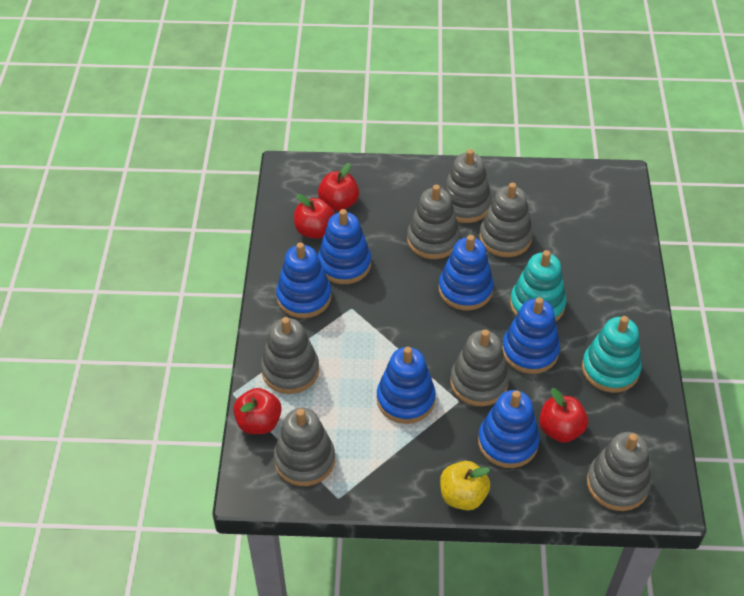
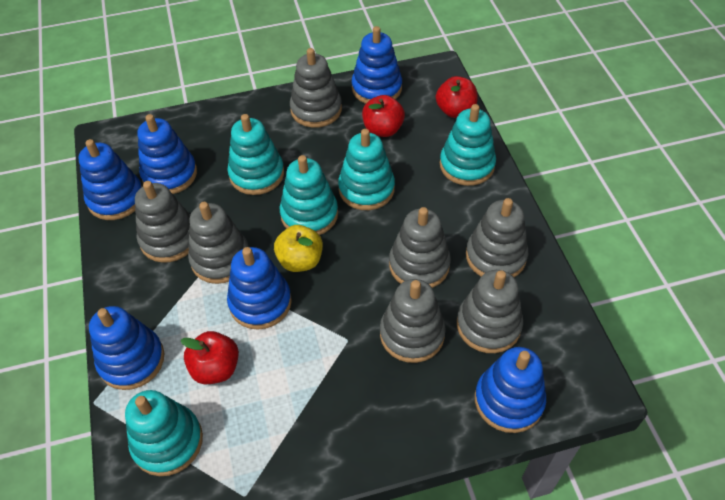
red apple: 4 -> 3
turquoise stacking toy: 2 -> 5

